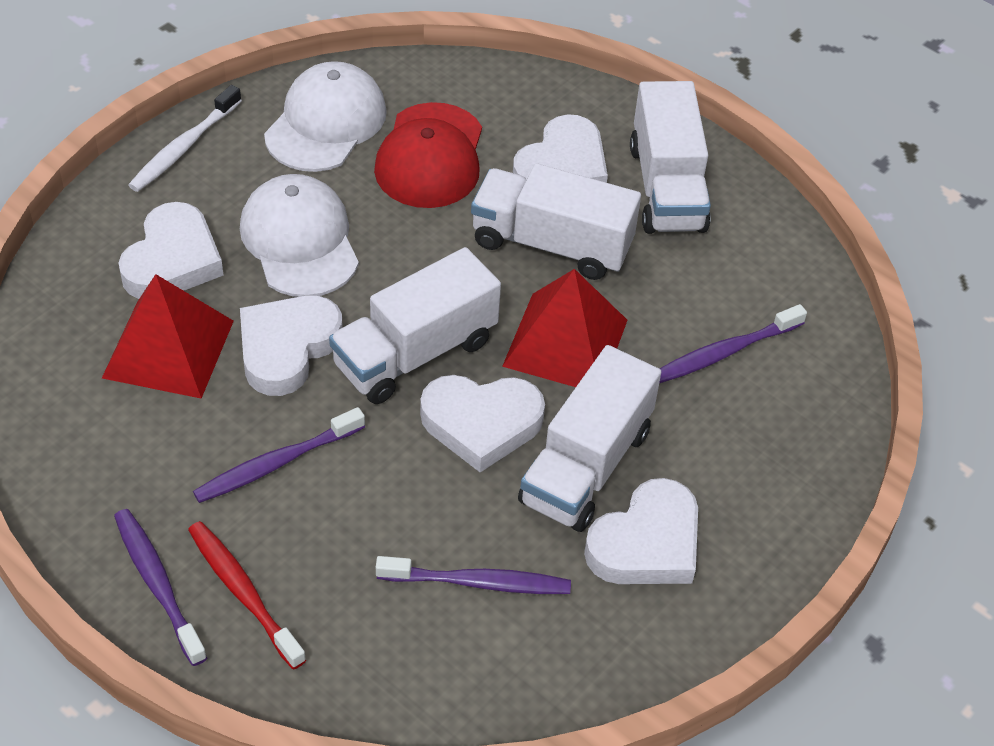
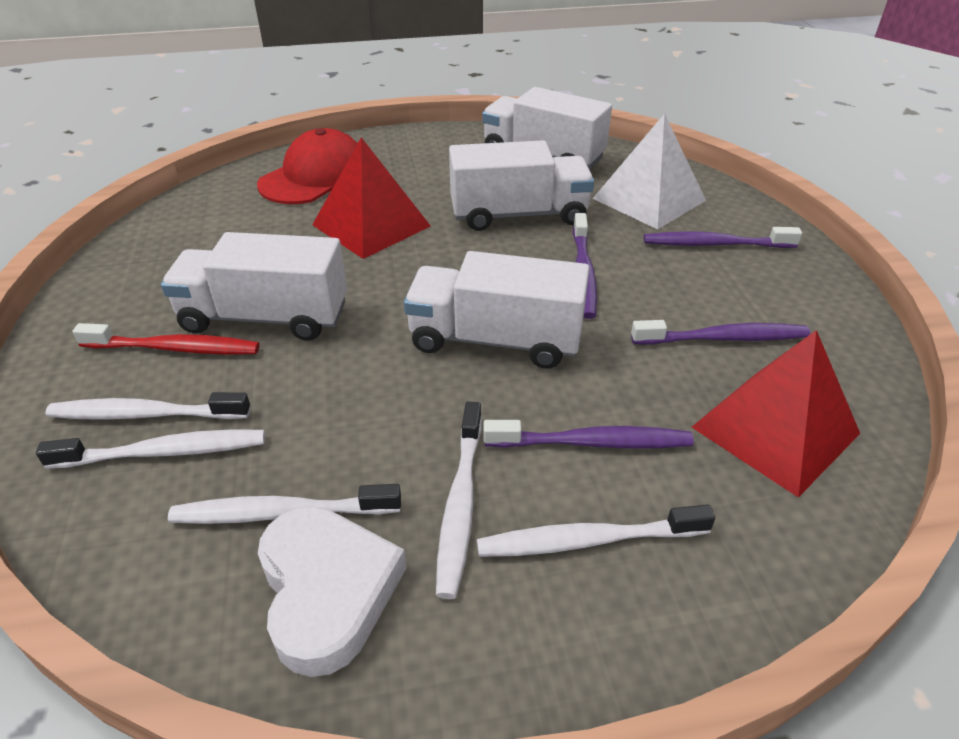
white cap: 2 -> 0
white heart: 5 -> 1
white pyramid: 0 -> 1
white toothbrush: 1 -> 5

